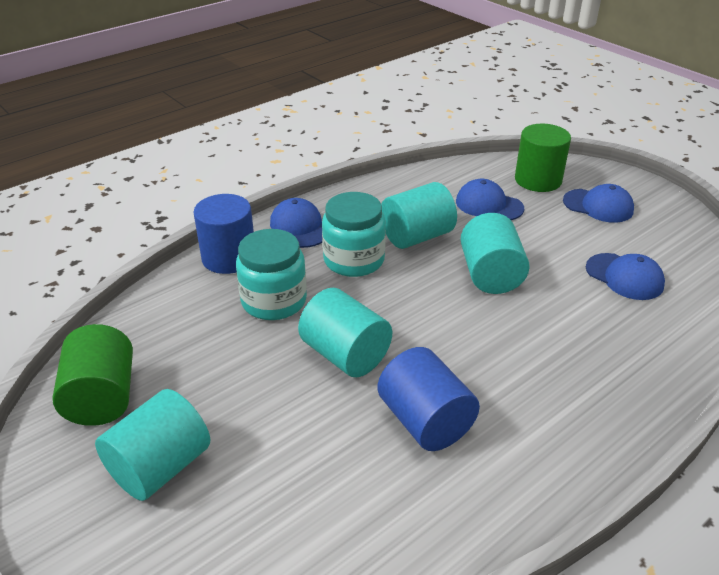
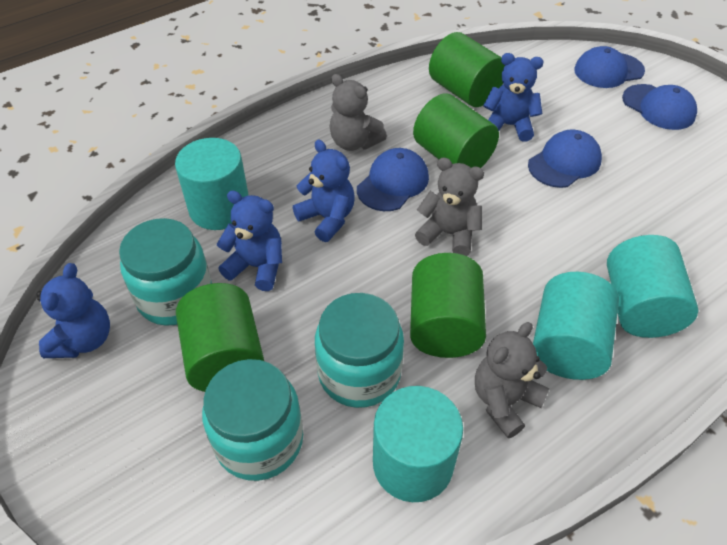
blue cylinder: 2 -> 0
blue teddy bear: 0 -> 4
green cylinder: 2 -> 4
grey teddy bear: 0 -> 3
turquoise jar: 2 -> 3

